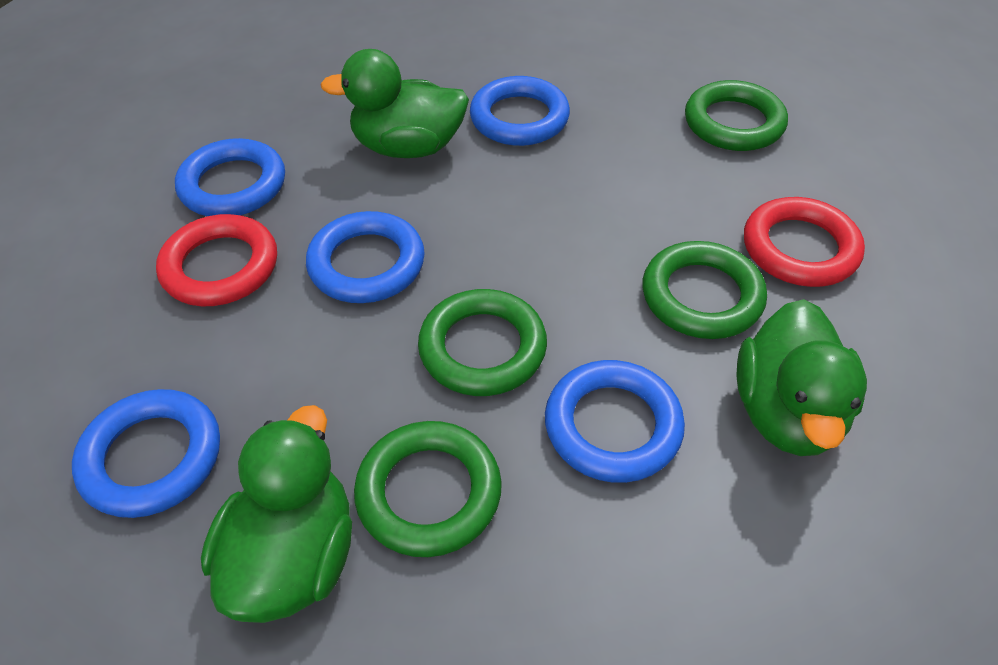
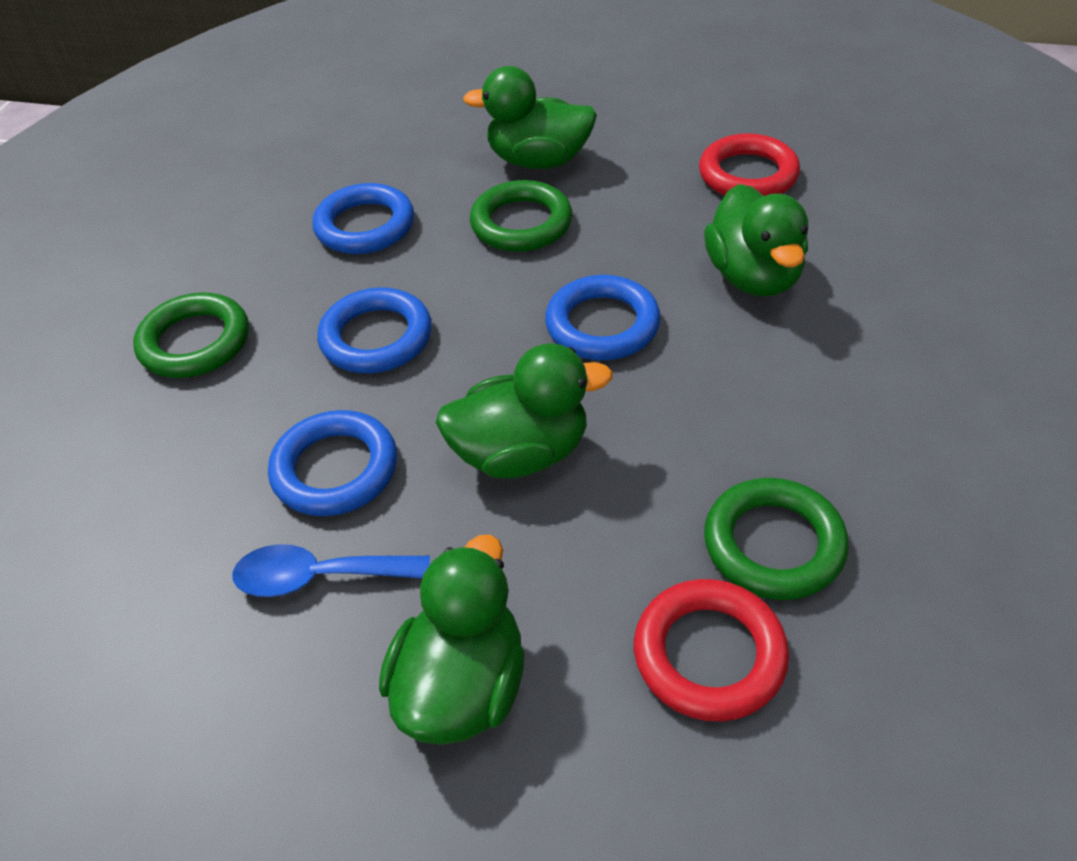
blue ring: 5 -> 4
blue spoon: 0 -> 1
green duck: 3 -> 4
green ring: 4 -> 3

